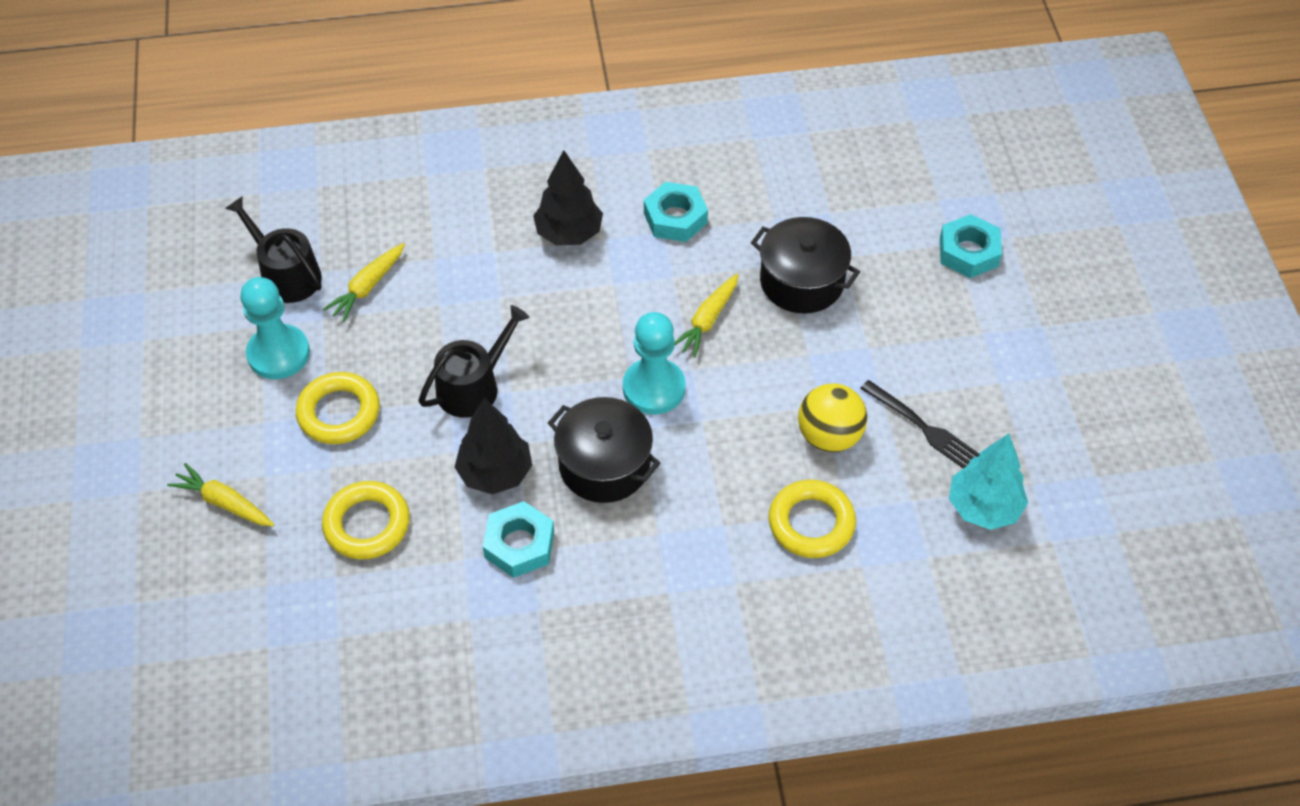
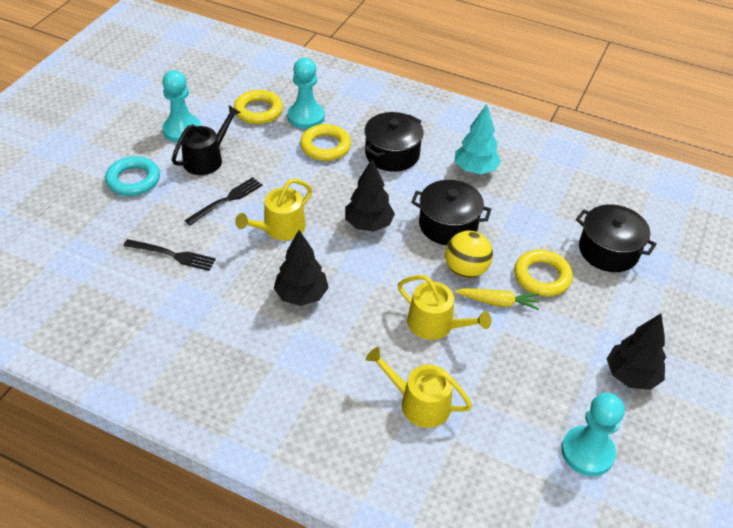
black fork: 1 -> 2
black pot: 2 -> 3
black tree: 2 -> 3
black watering can: 2 -> 1
turquoise nut: 3 -> 0
turquoise pawn: 2 -> 3
turquoise ring: 0 -> 1
yellow carrot: 3 -> 1
yellow watering can: 0 -> 3

